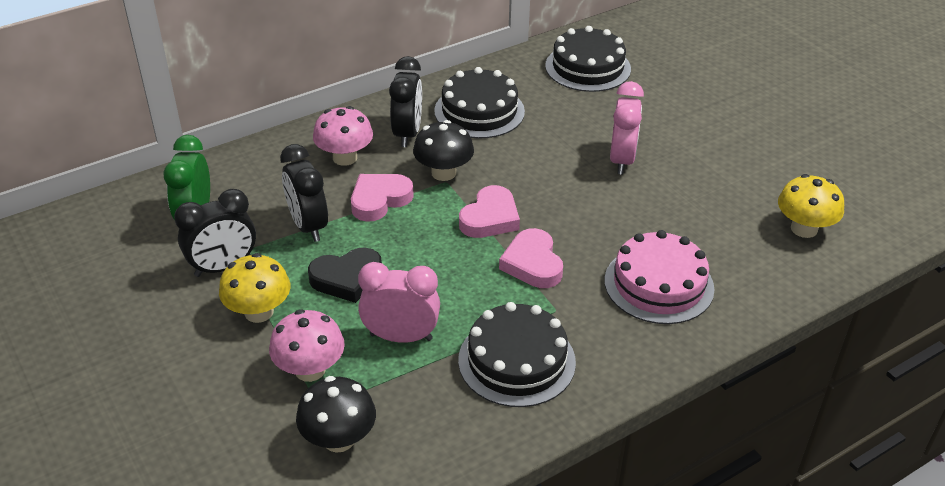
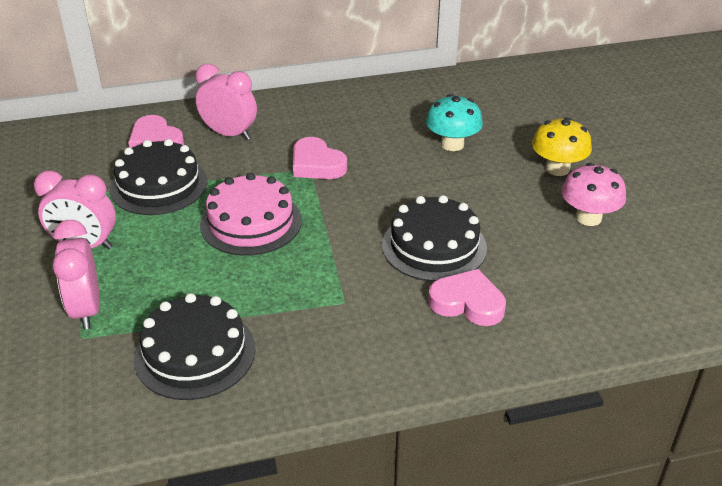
black clock: 3 -> 0
black heart: 1 -> 0
black mushroom: 2 -> 0
green clock: 1 -> 0
pink clock: 2 -> 3
pink mushroom: 2 -> 1
turquoise mushroom: 0 -> 1
yellow mushroom: 2 -> 1

